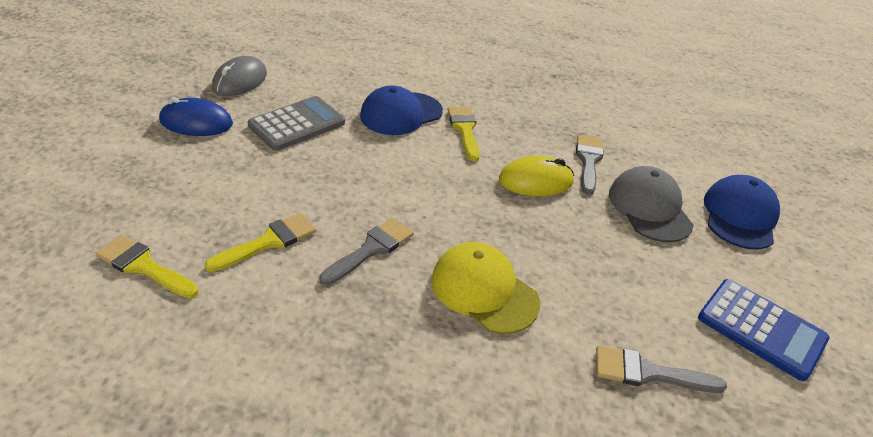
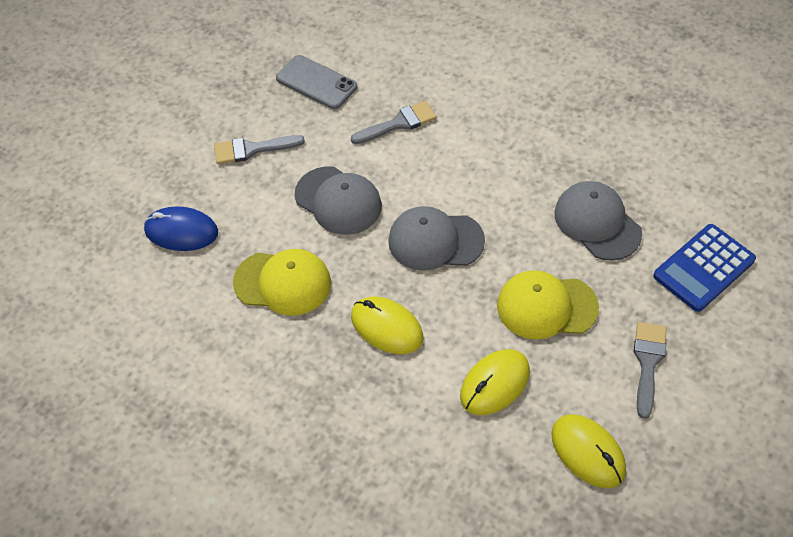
blue cap: 2 -> 0
grey calculator: 1 -> 0
grey cap: 1 -> 3
grey mouse: 1 -> 0
grey phone: 0 -> 1
yellow brush: 3 -> 0
yellow cap: 1 -> 2
yellow mouse: 1 -> 3

